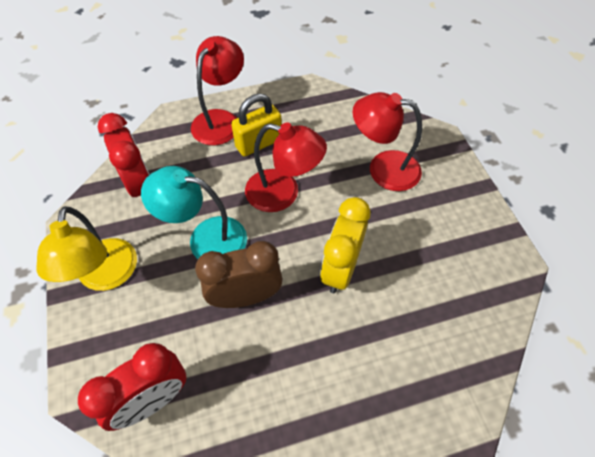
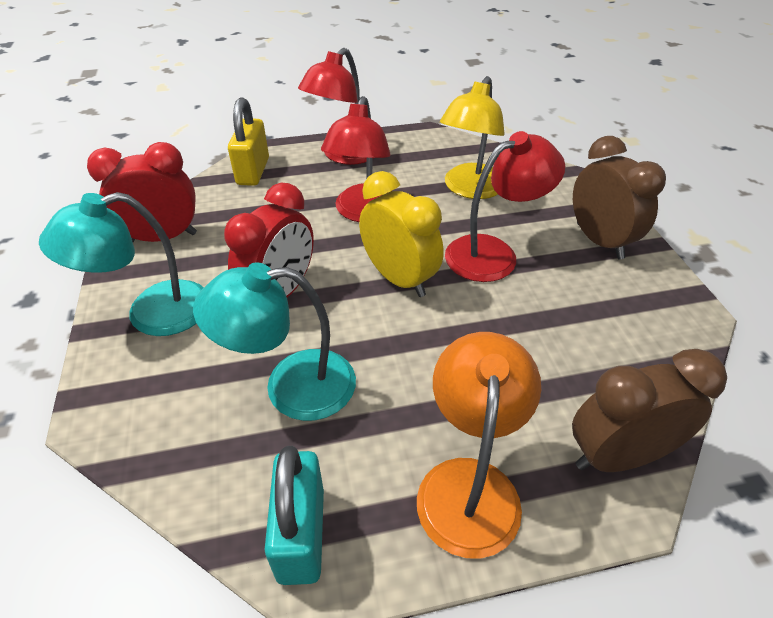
brown clock: 1 -> 2
orange lamp: 0 -> 1
turquoise lamp: 1 -> 2
turquoise padlock: 0 -> 1

